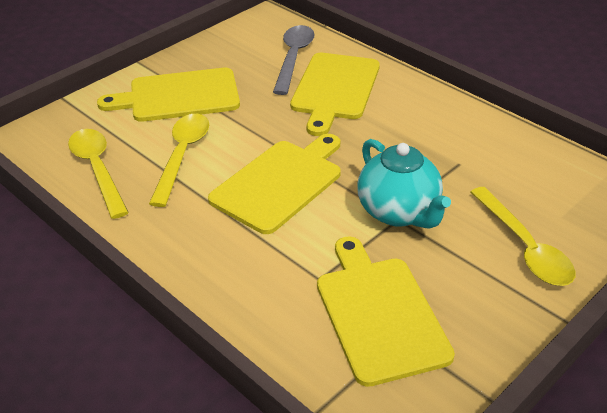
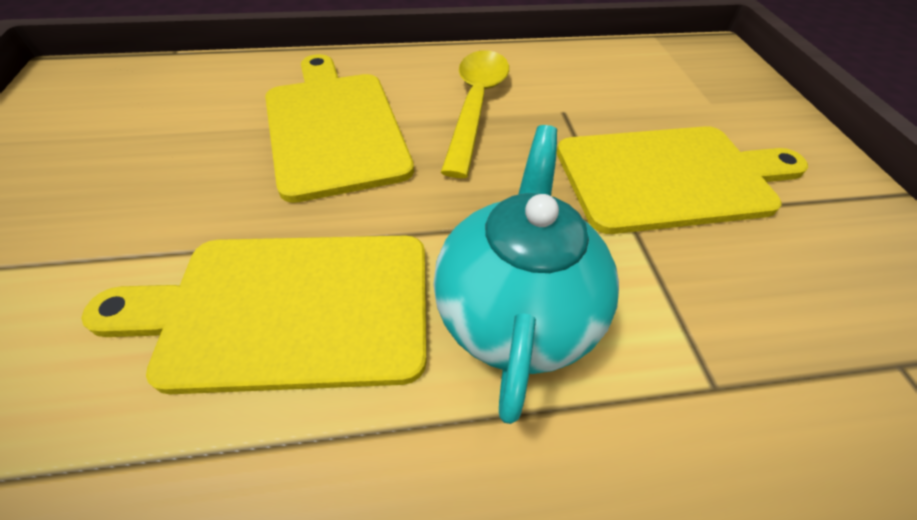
grey spoon: 1 -> 0
yellow cutting board: 4 -> 3
yellow spoon: 3 -> 1

